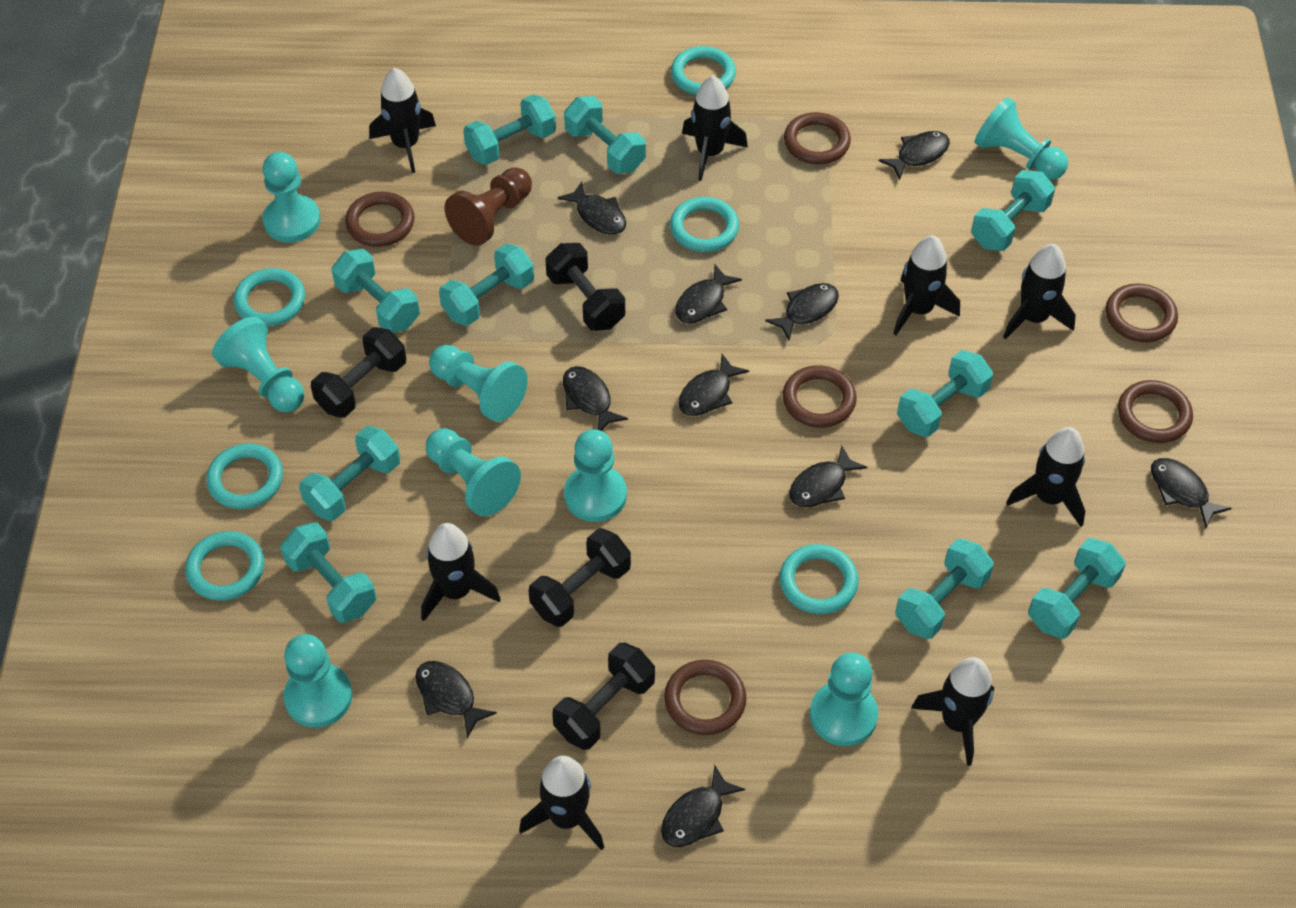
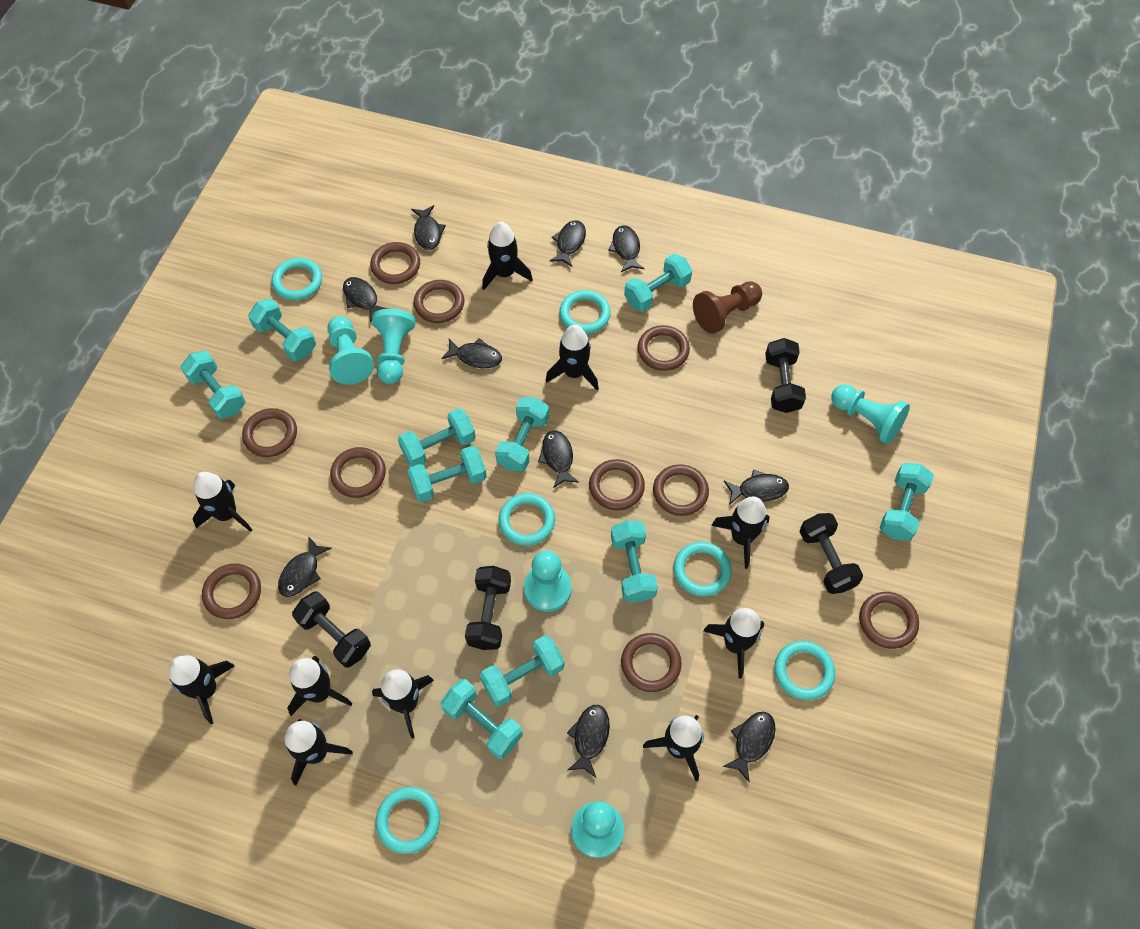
black rocket: 8 -> 10
brown ring: 6 -> 10
turquoise pawn: 8 -> 5

